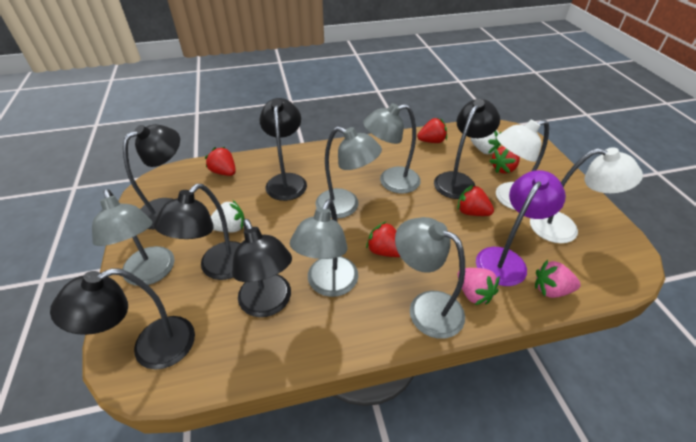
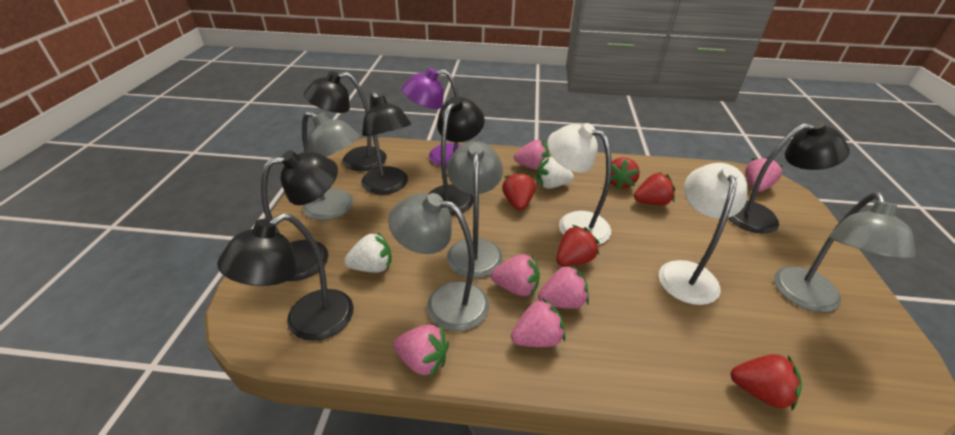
grey lamp: 5 -> 4
pink strawberry: 2 -> 6

